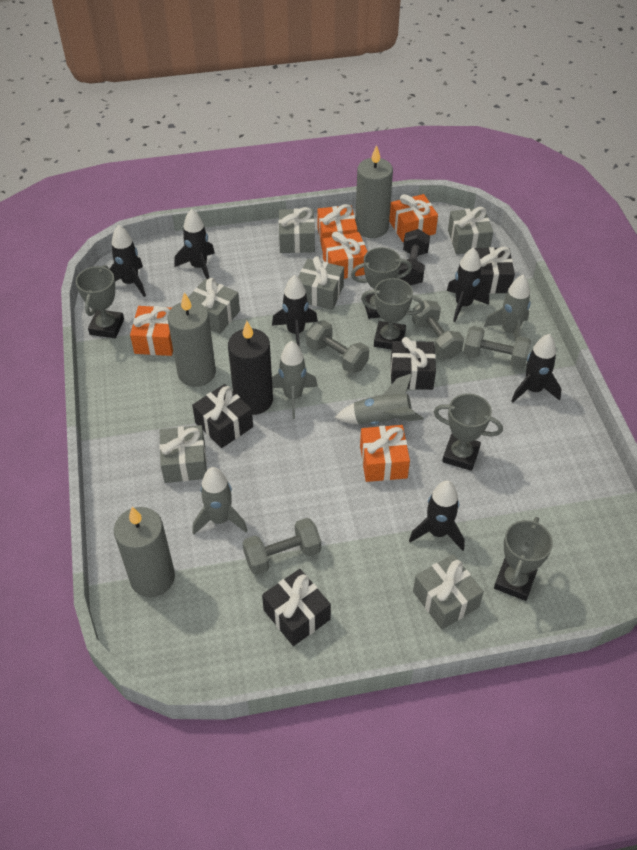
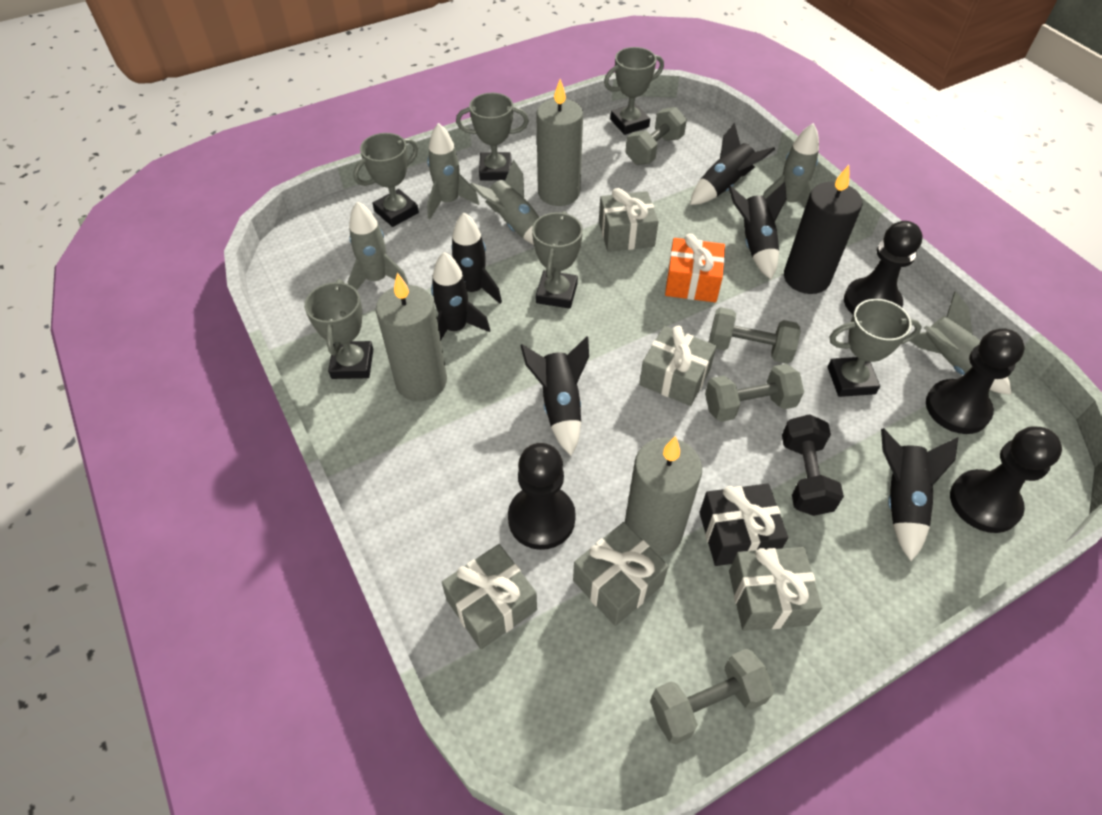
black gift: 4 -> 1
black pawn: 0 -> 4
grey gift: 6 -> 5
grey rocket: 4 -> 5
grey trophy: 5 -> 6
orange gift: 5 -> 1

